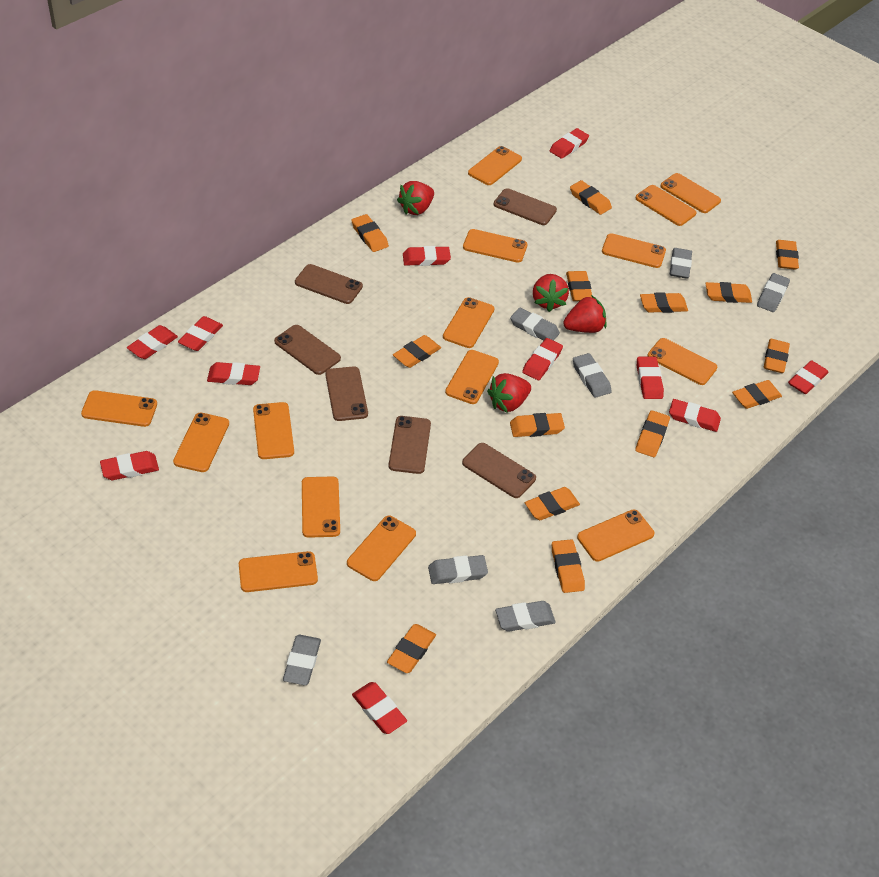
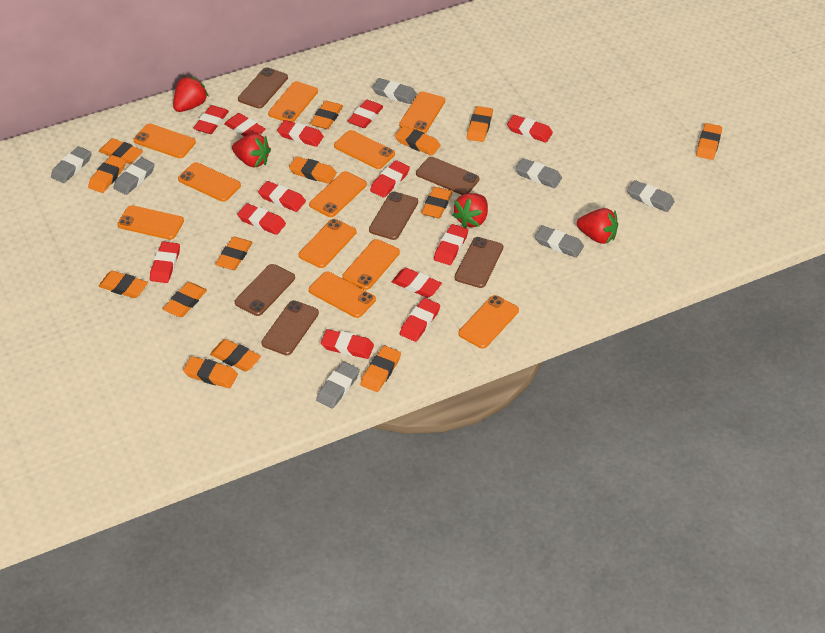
orange phone: 15 -> 11
red eraser: 11 -> 13

